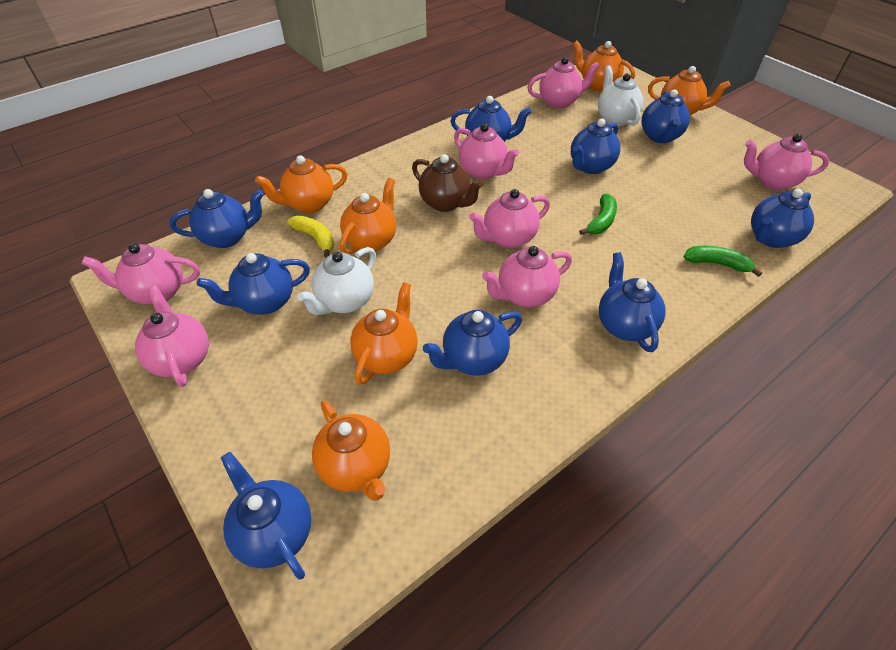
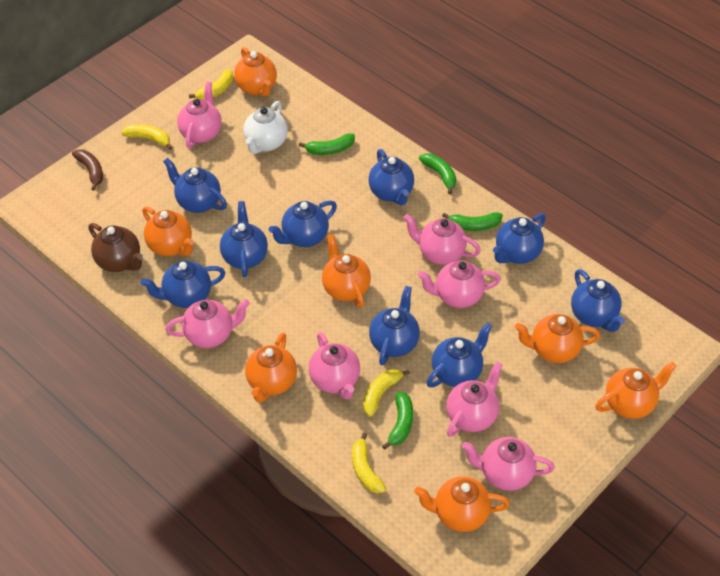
brown banana: 0 -> 1
green banana: 2 -> 4
orange teapot: 6 -> 7
white teapot: 2 -> 1
yellow banana: 1 -> 4

